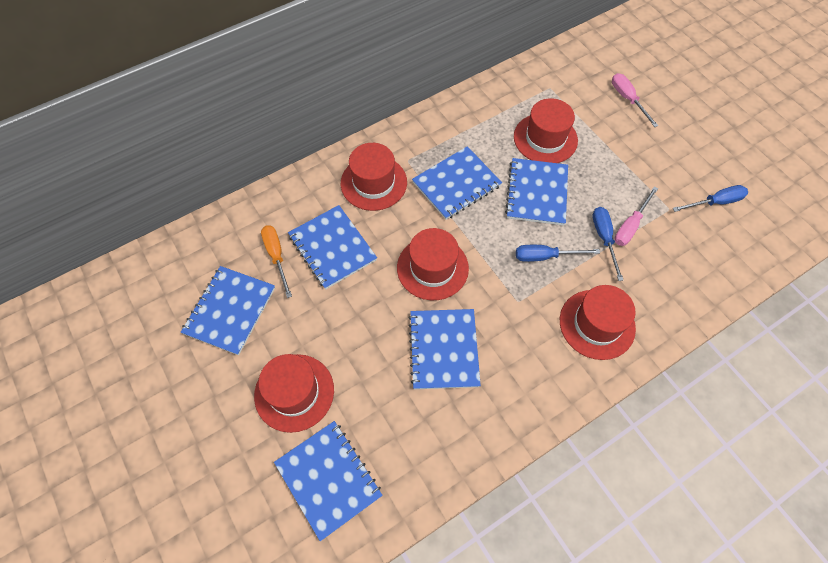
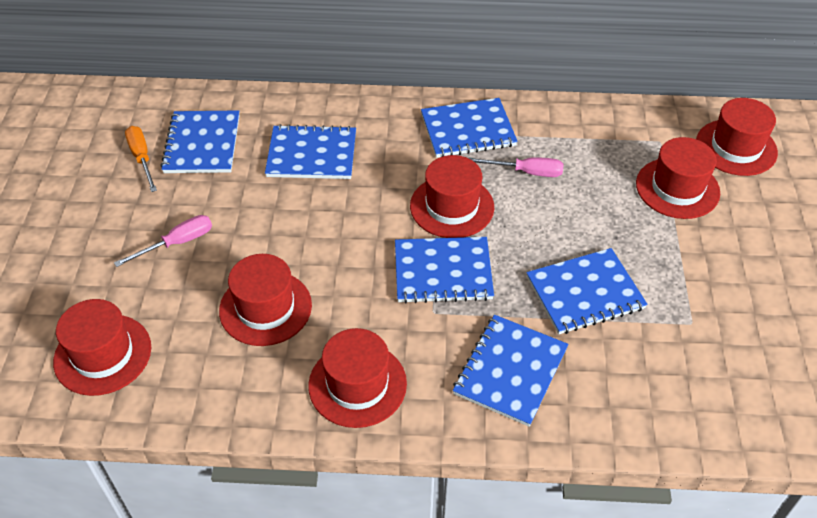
blue screwdriver: 3 -> 0
red hat: 5 -> 6

